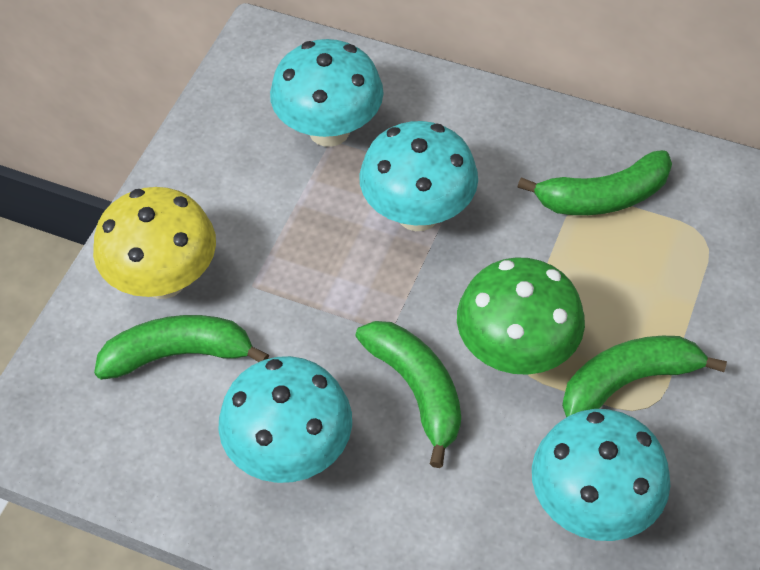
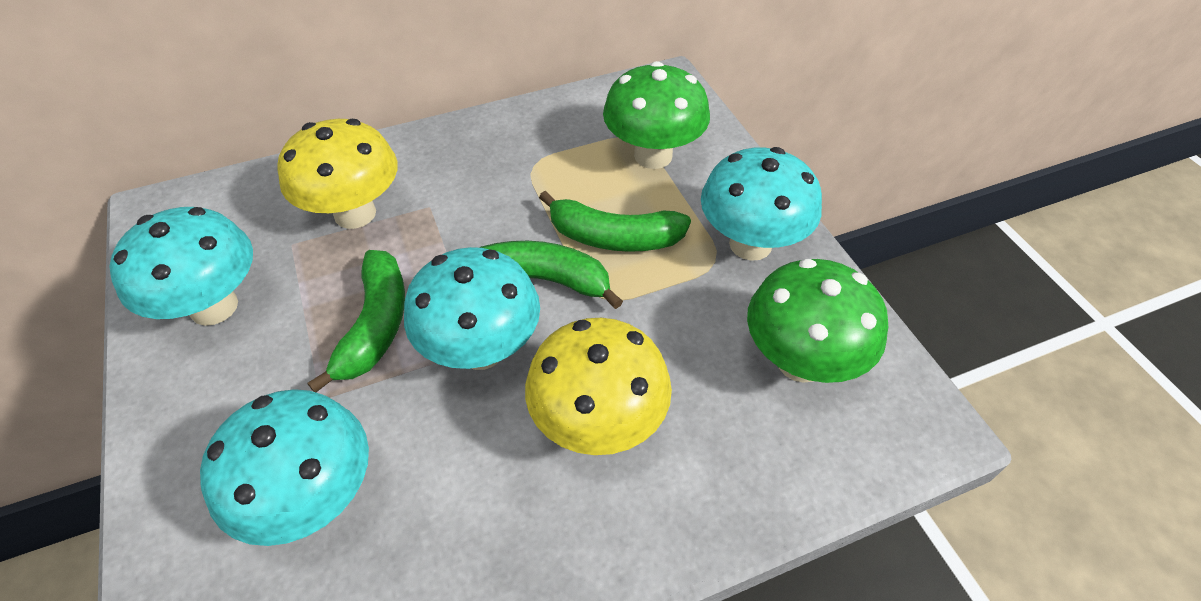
green banana: 4 -> 3
green mushroom: 1 -> 2
yellow mushroom: 1 -> 2

